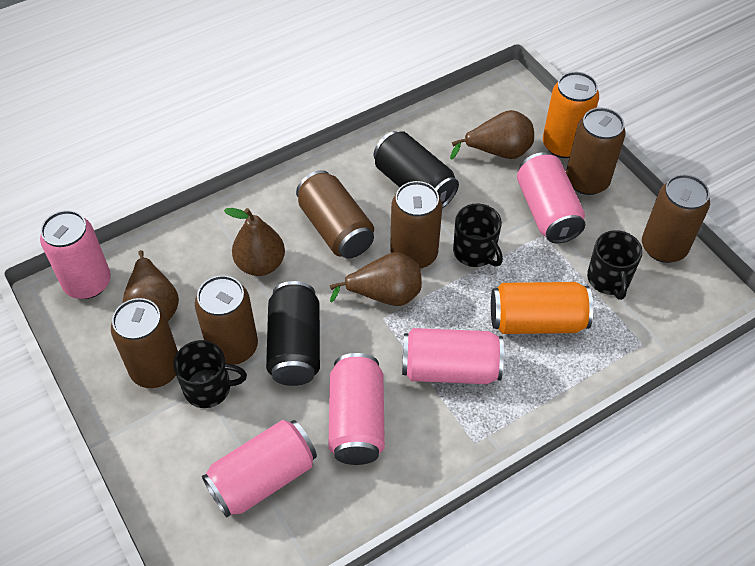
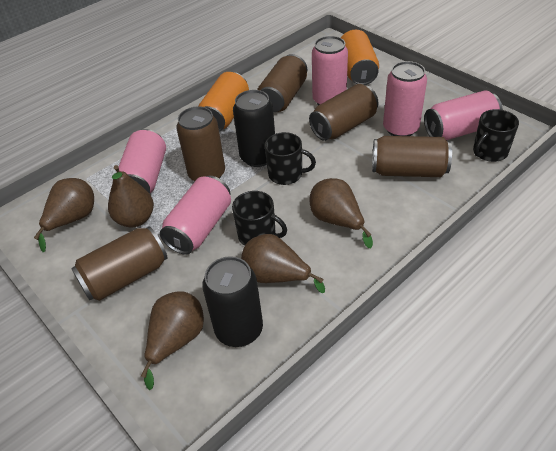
brown can: 6 -> 5
brown pear: 4 -> 5

